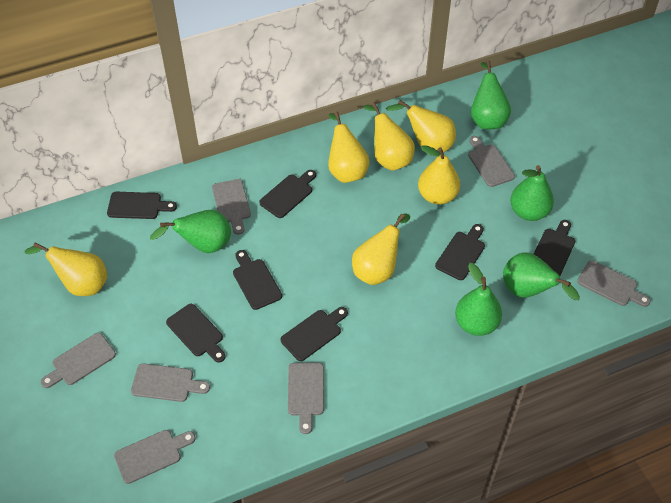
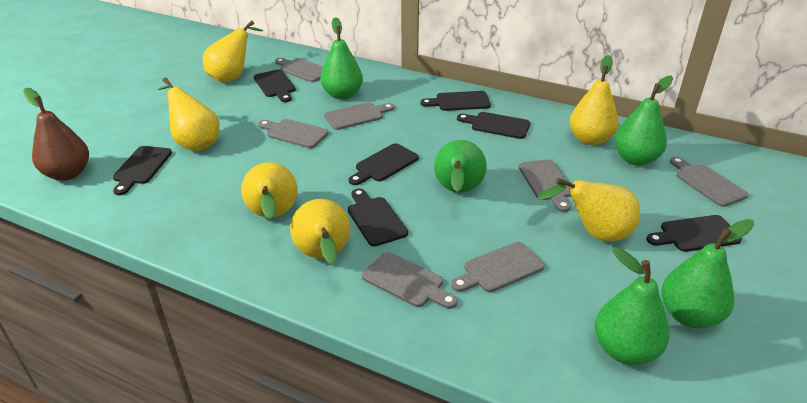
brown pear: 0 -> 1

